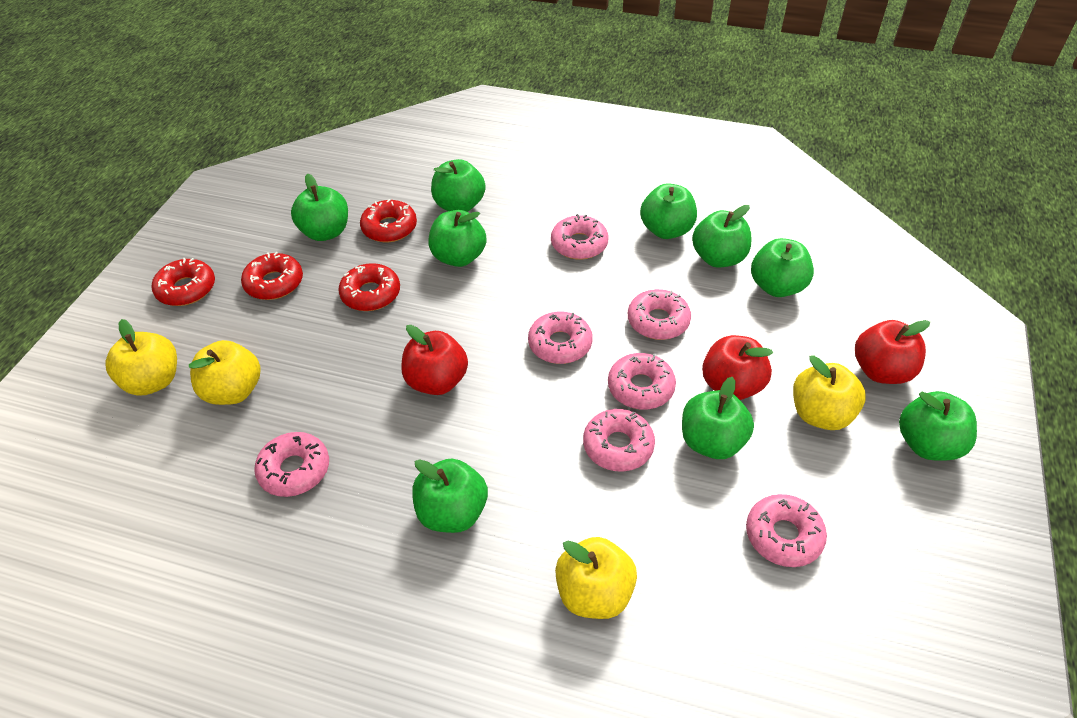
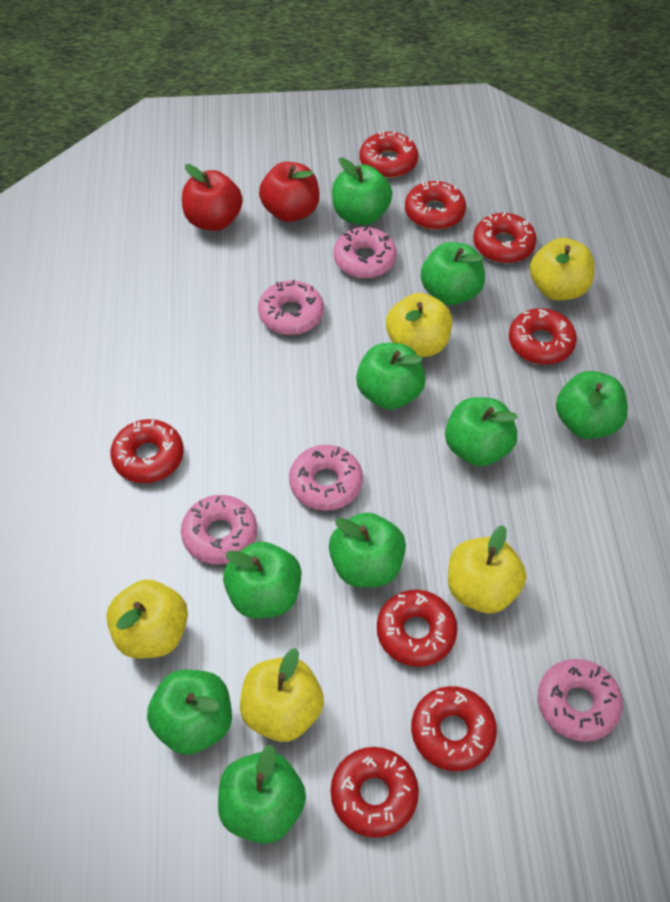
pink donut: 7 -> 5
red apple: 3 -> 2
red donut: 4 -> 8
yellow apple: 4 -> 5

